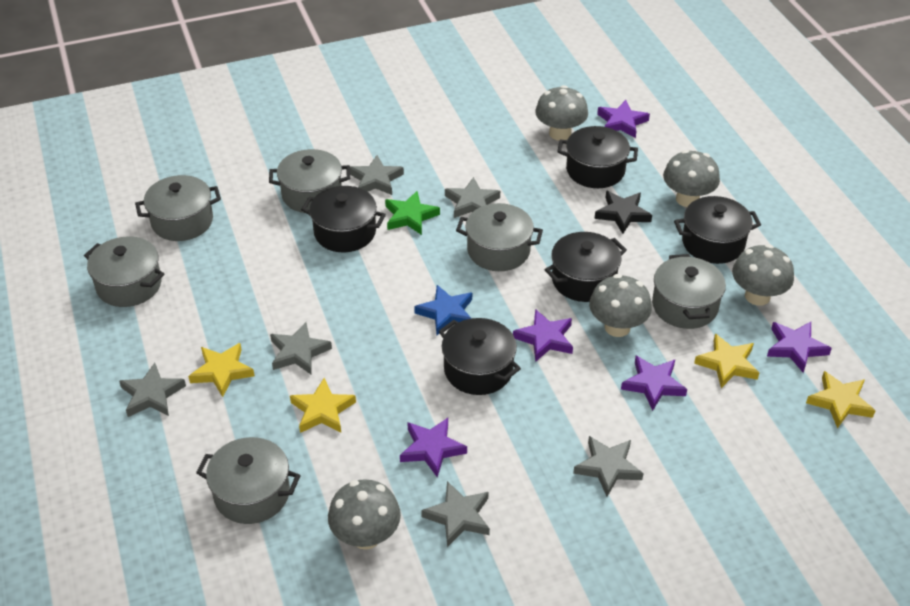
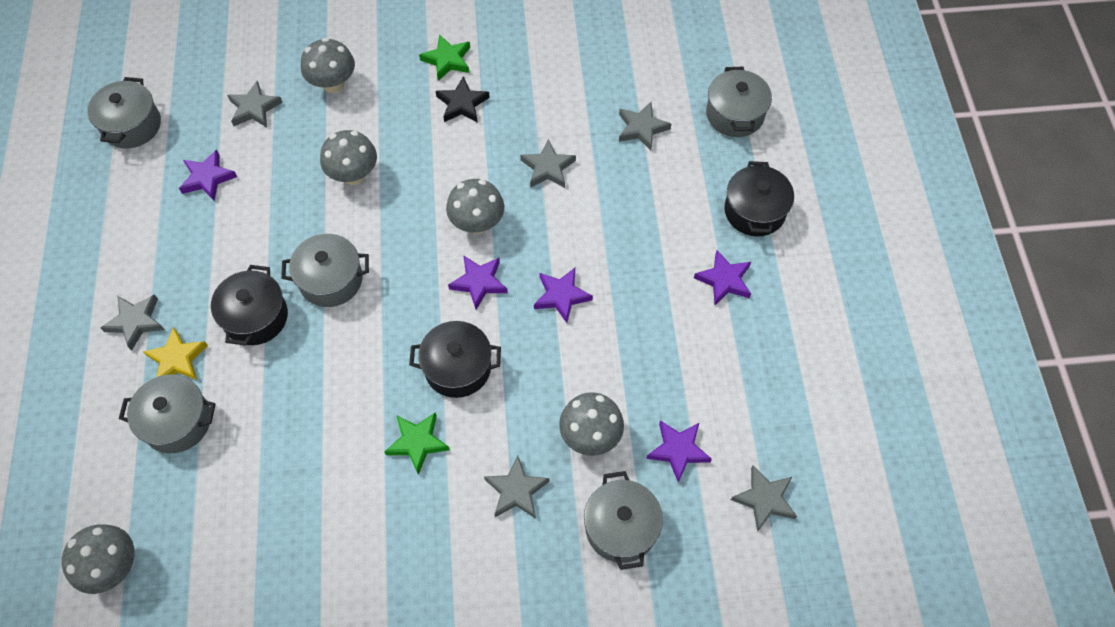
black pot: 5 -> 3
blue star: 1 -> 0
green star: 1 -> 2
grey pot: 6 -> 5
yellow star: 4 -> 1

